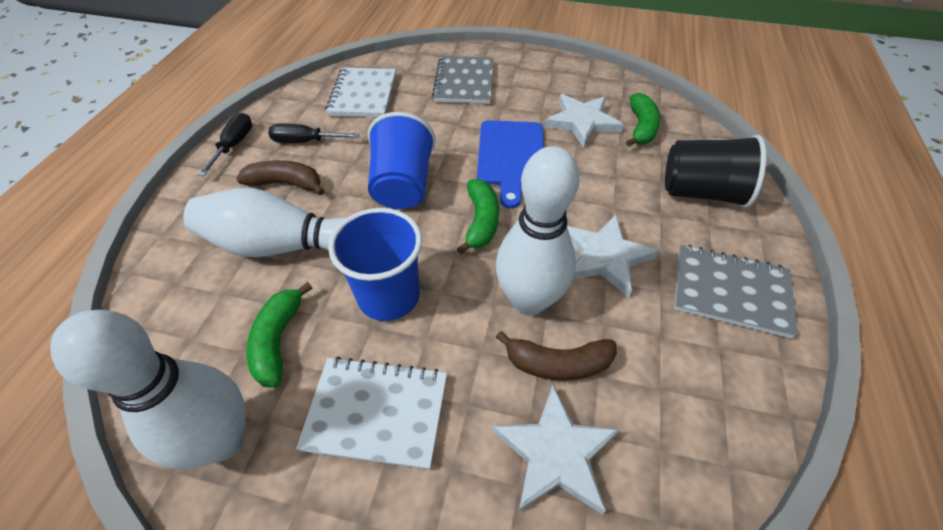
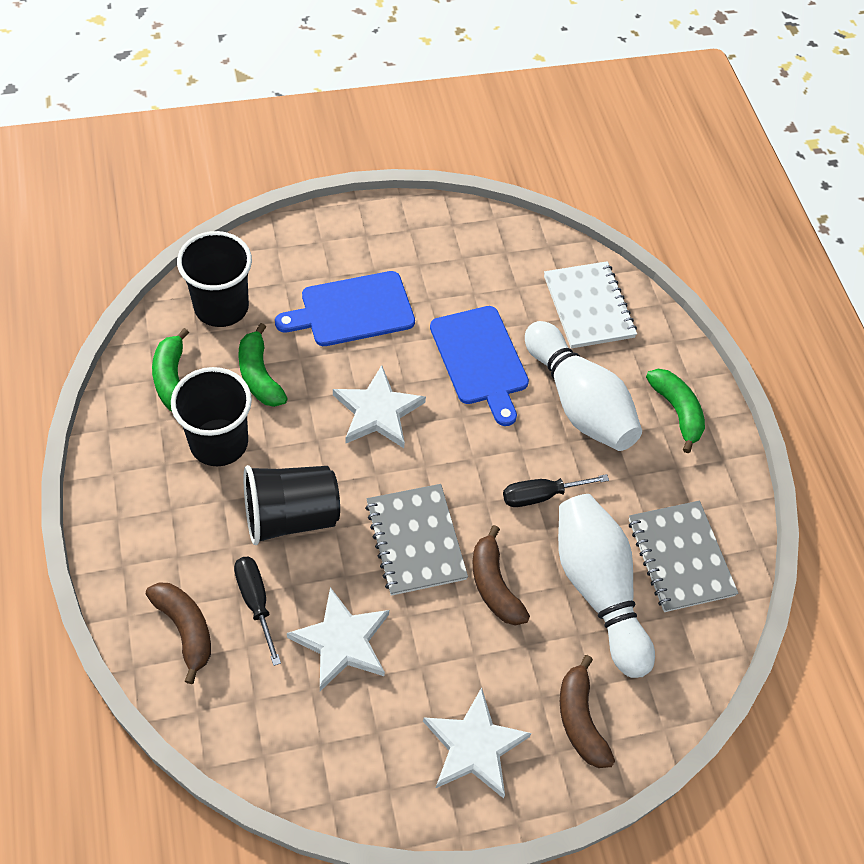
black cup: 1 -> 3
blue cup: 2 -> 0
blue cutting board: 1 -> 2
brown banana: 2 -> 3
white bowling pin: 3 -> 2
white notebook: 2 -> 1

